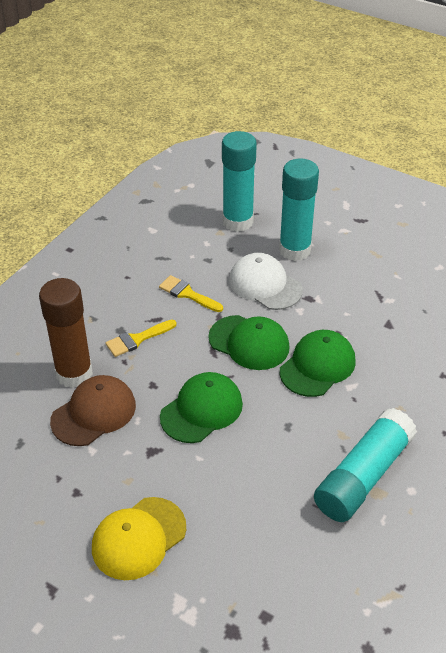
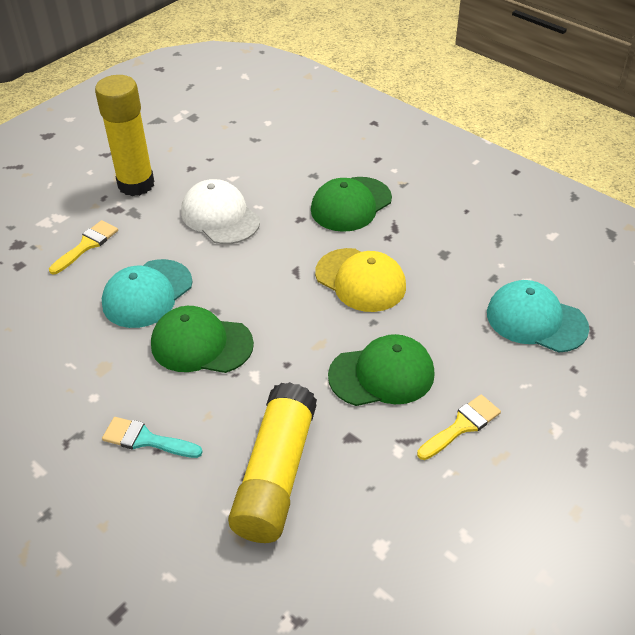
brown cap: 1 -> 0
brown glue stick: 1 -> 0
turquoise brush: 0 -> 1
turquoise cap: 0 -> 2
turquoise glue stick: 3 -> 0
yellow glue stick: 0 -> 2

